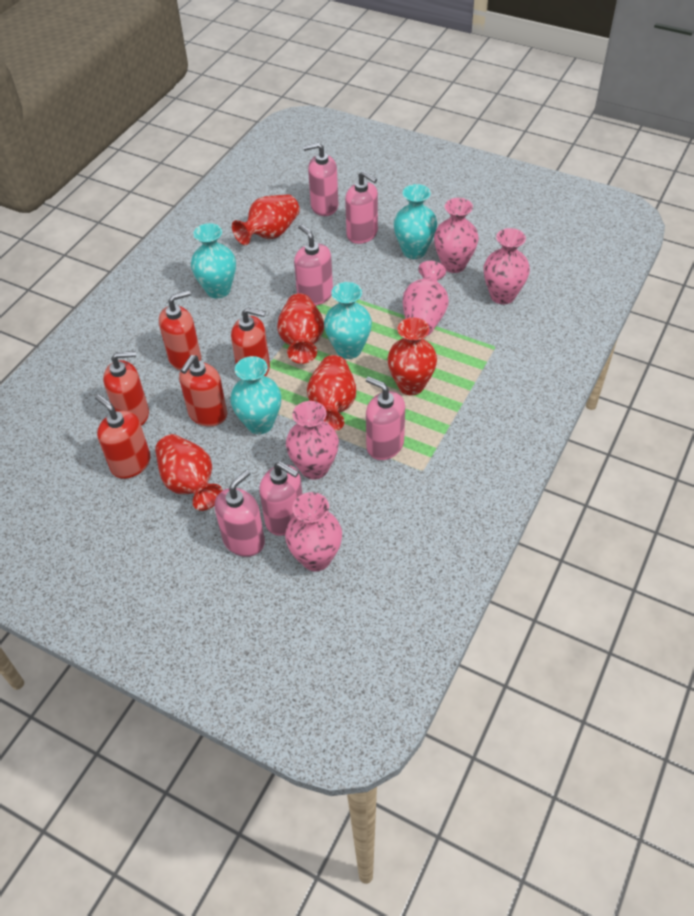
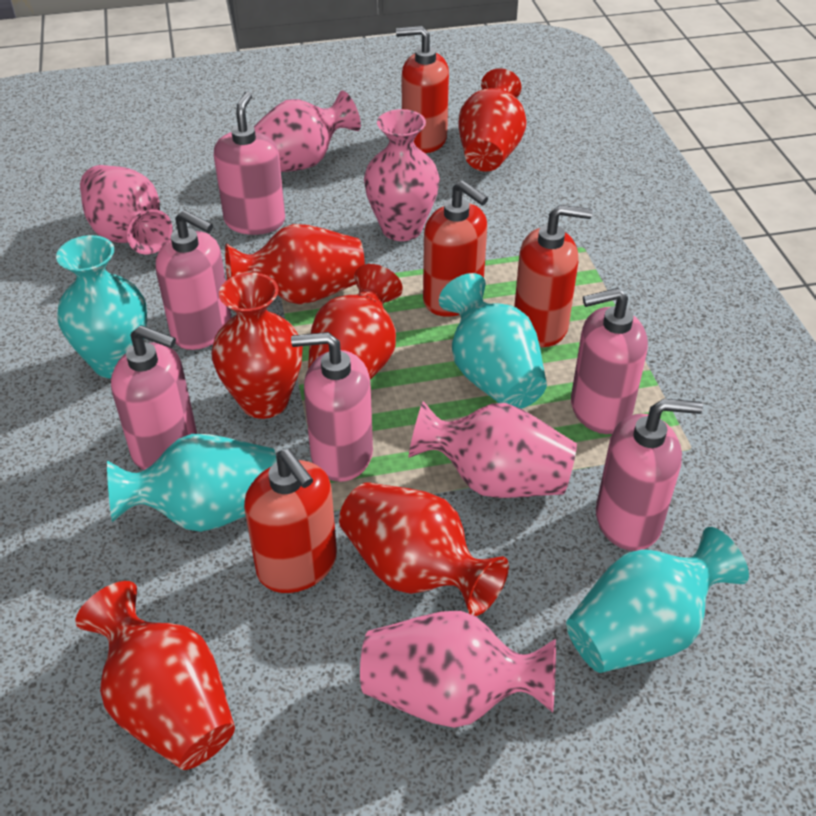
red soap dispenser: 5 -> 4
red vase: 5 -> 6

